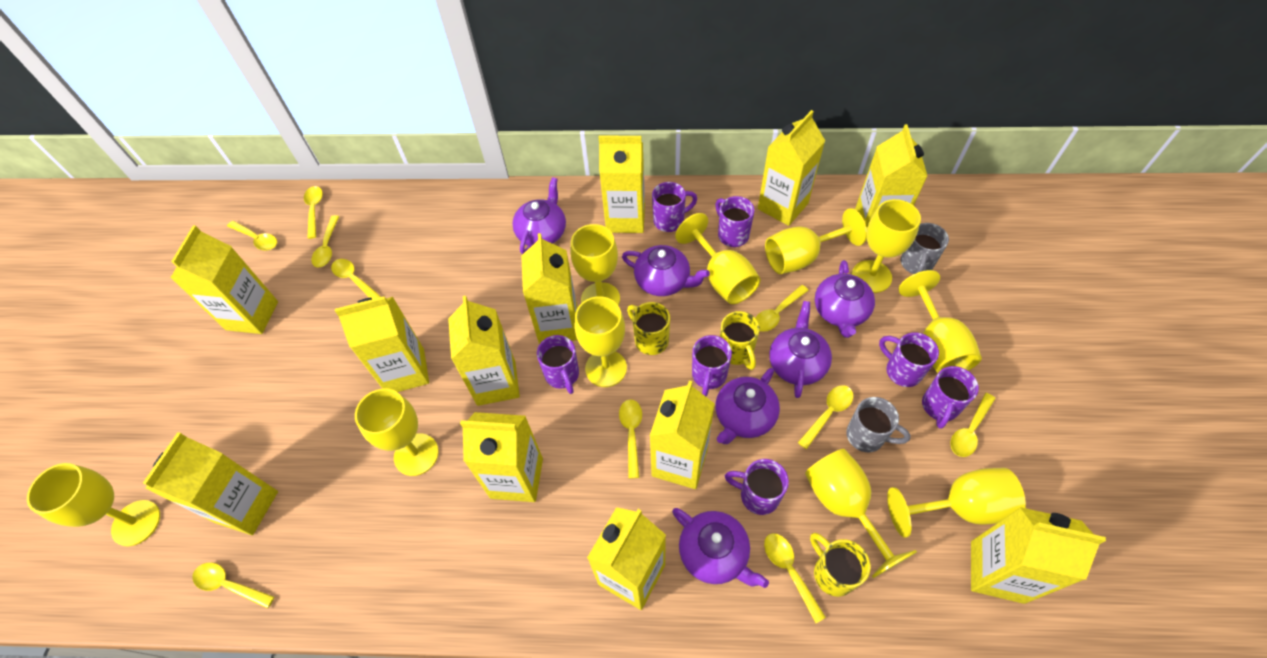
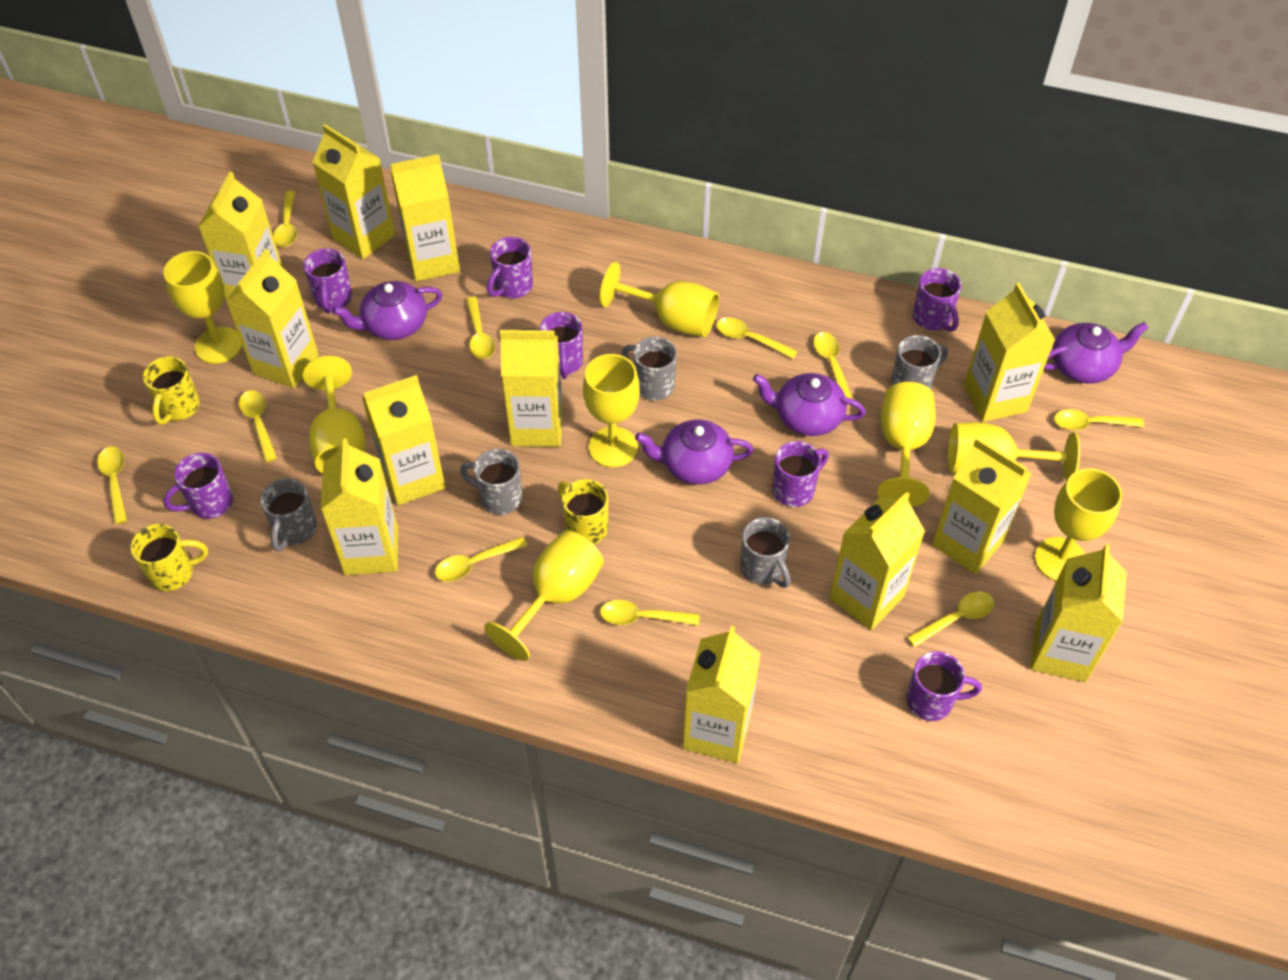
grey mug: 2 -> 5
purple teapot: 6 -> 4
yellow goblet: 10 -> 8

